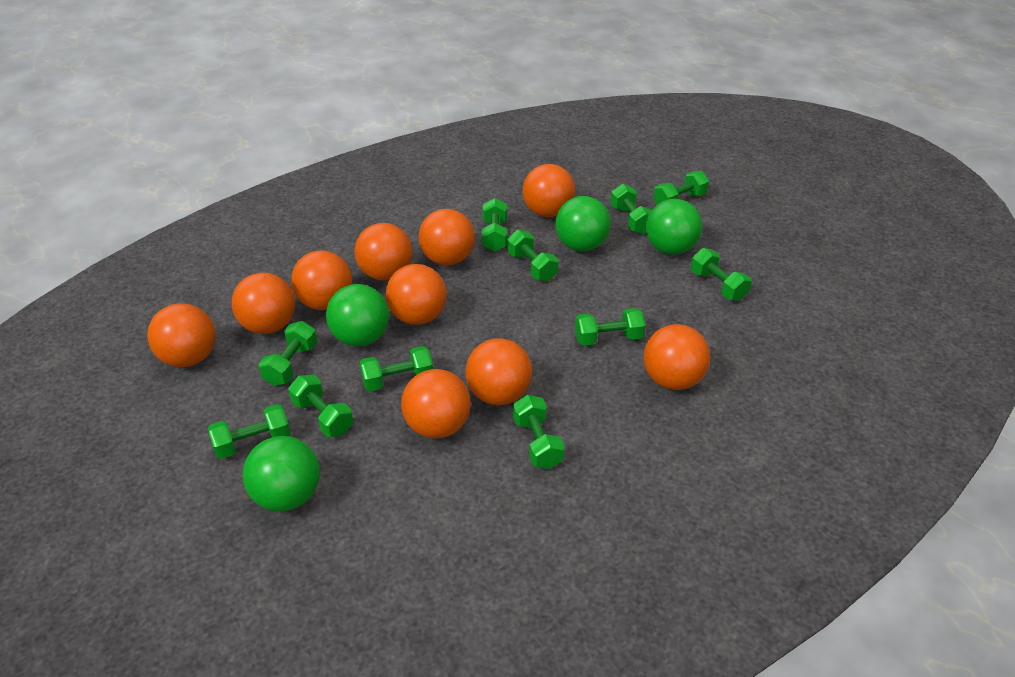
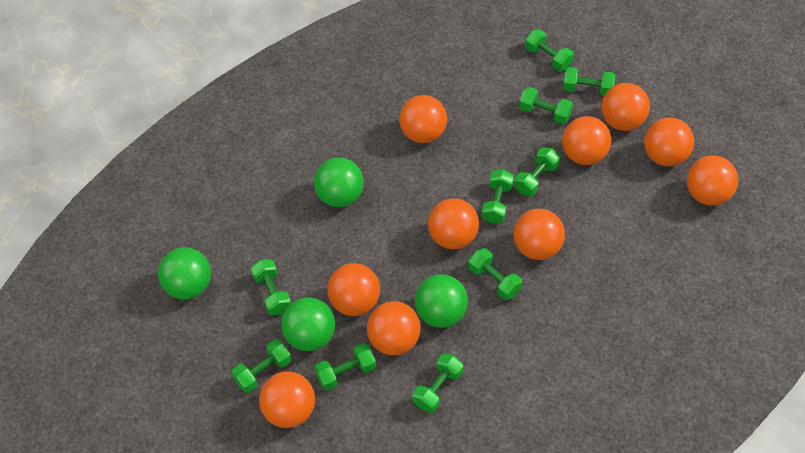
green dumbbell: 11 -> 10

